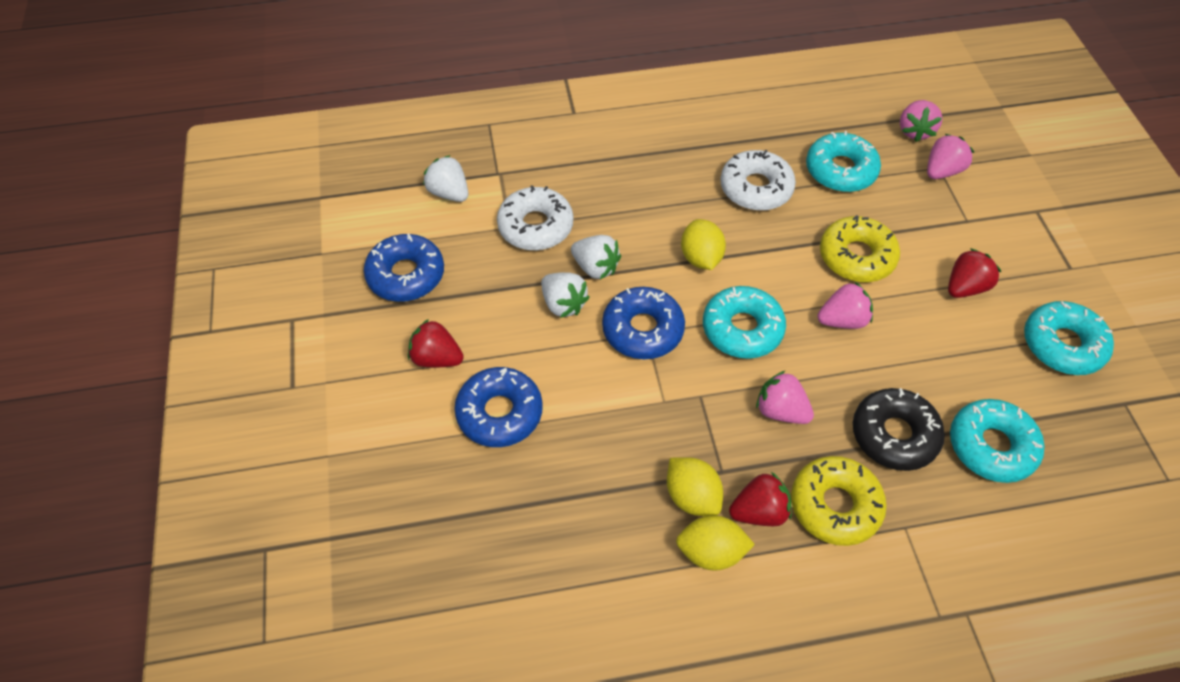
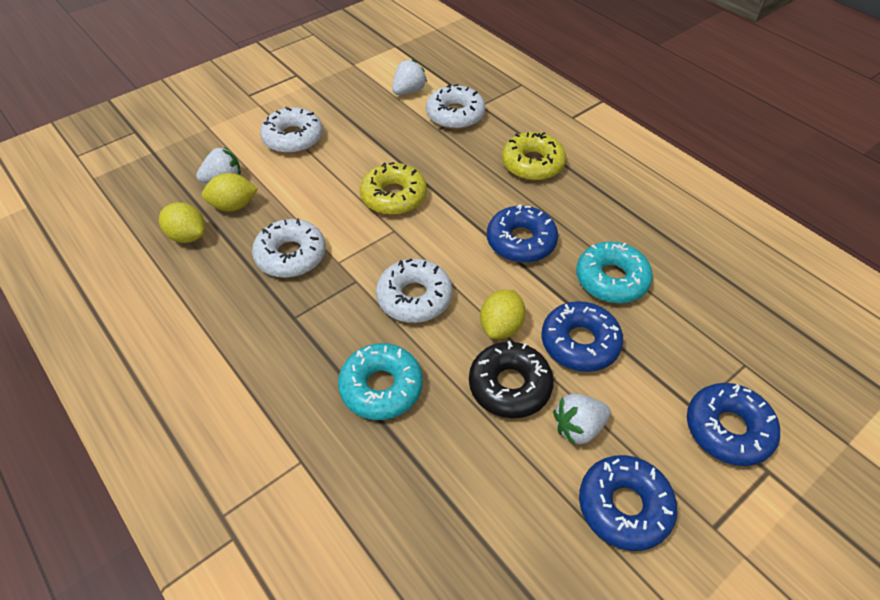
blue donut: 3 -> 4
pink strawberry: 4 -> 0
red strawberry: 3 -> 0
turquoise donut: 4 -> 2
white donut: 2 -> 4

